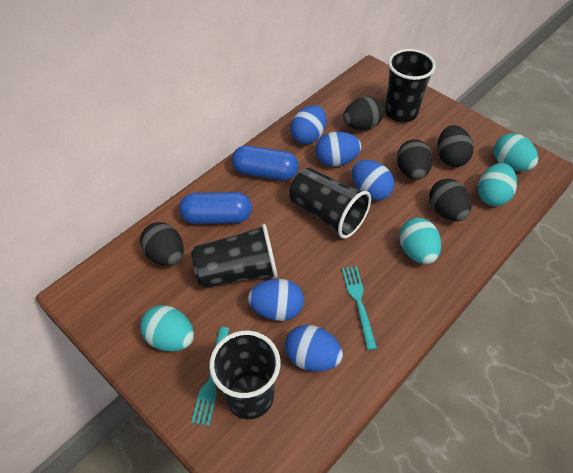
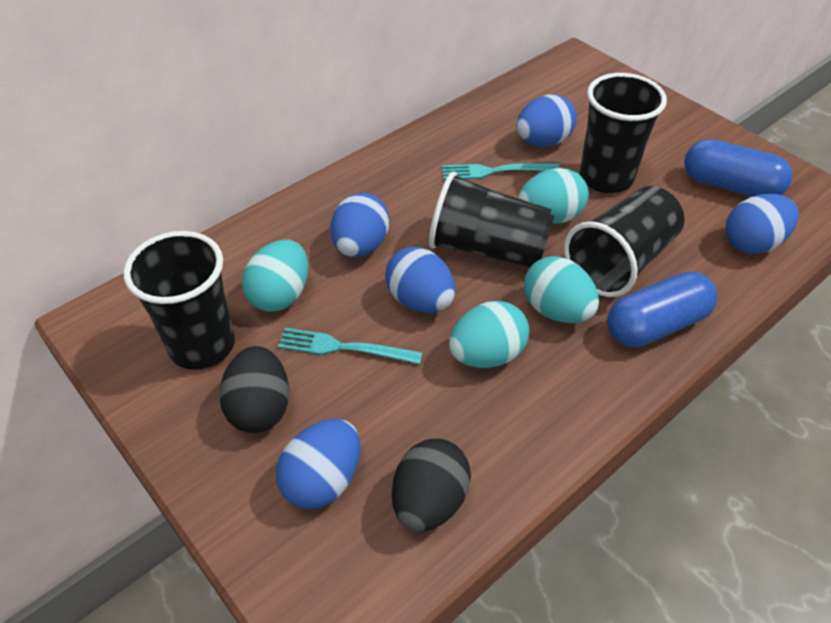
black egg: 5 -> 2

